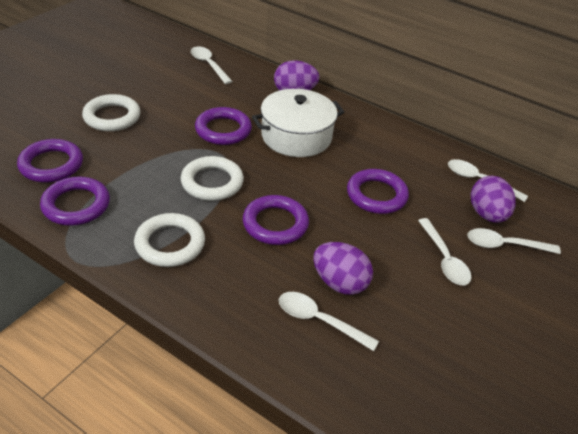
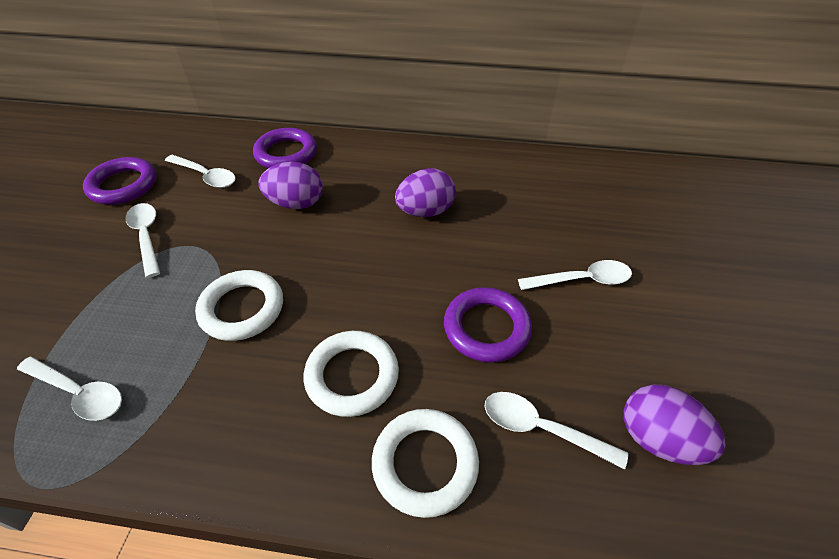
purple ring: 5 -> 3
white pot: 1 -> 0

